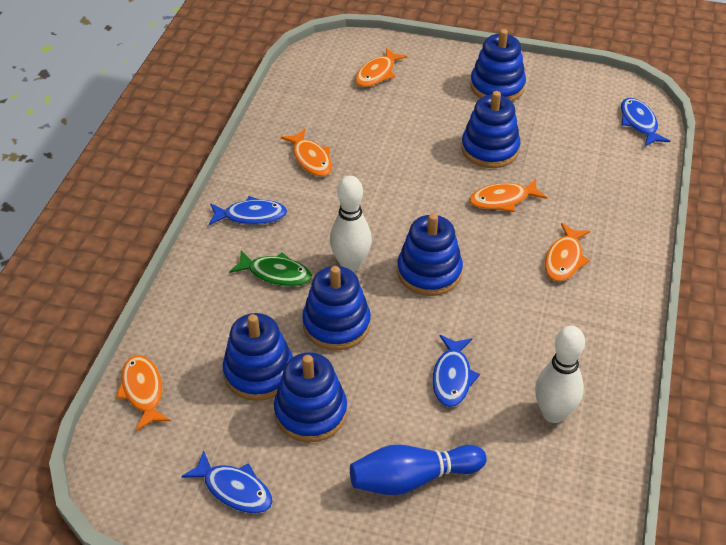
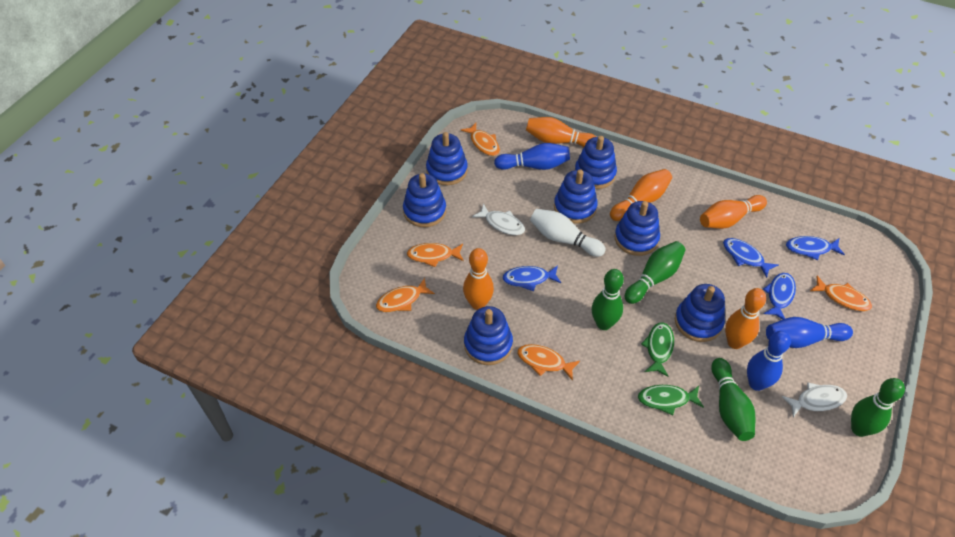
blue bowling pin: 1 -> 3
blue stacking toy: 6 -> 7
green bowling pin: 0 -> 4
green fish: 1 -> 2
orange bowling pin: 0 -> 5
white bowling pin: 2 -> 1
white fish: 0 -> 2

